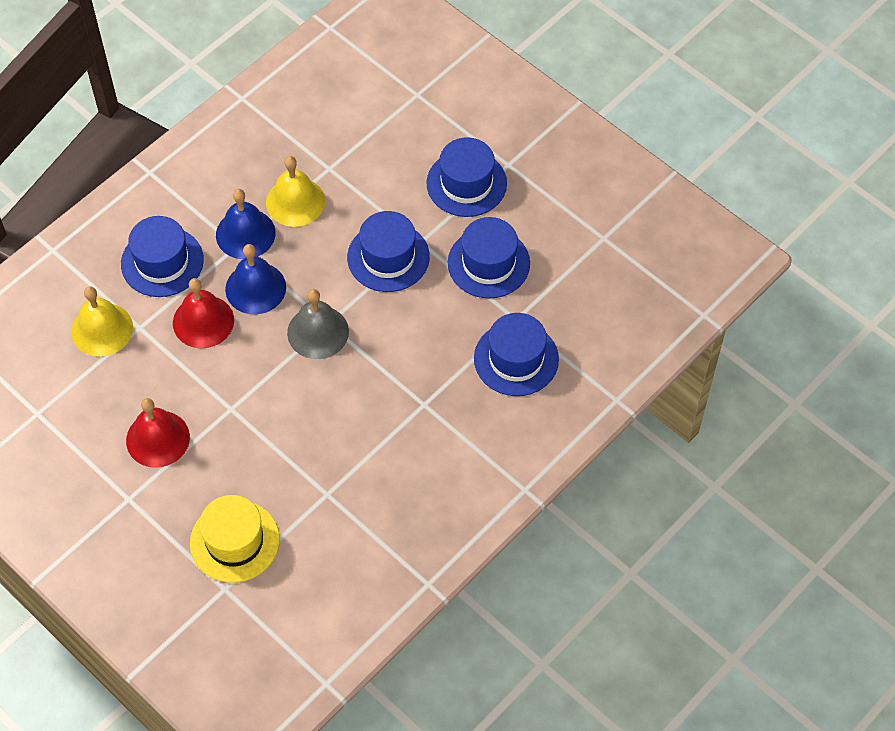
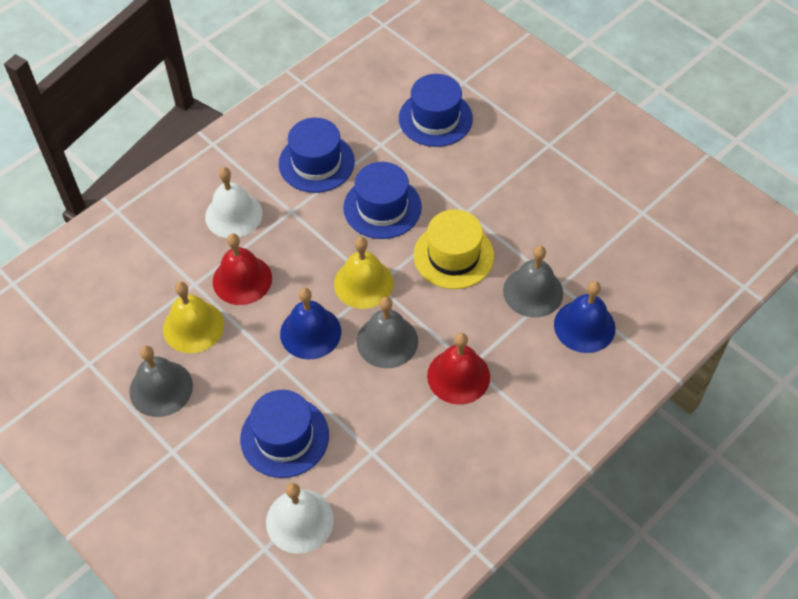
blue hat: 5 -> 4
grey bell: 1 -> 3
white bell: 0 -> 2

